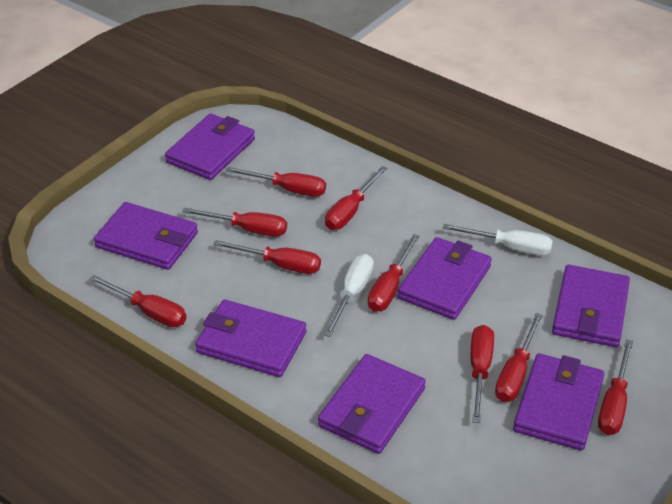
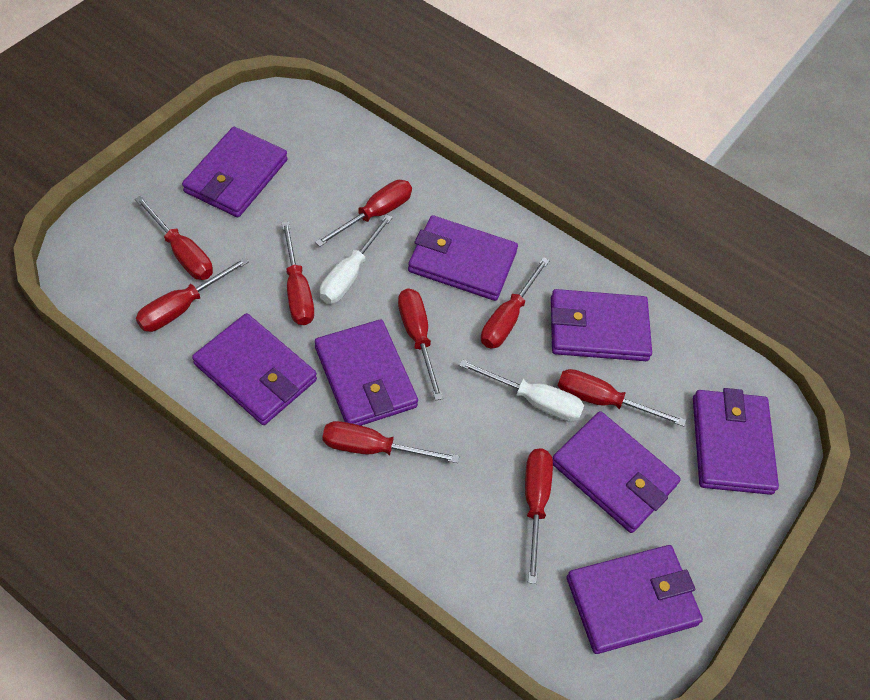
purple wallet: 7 -> 8

